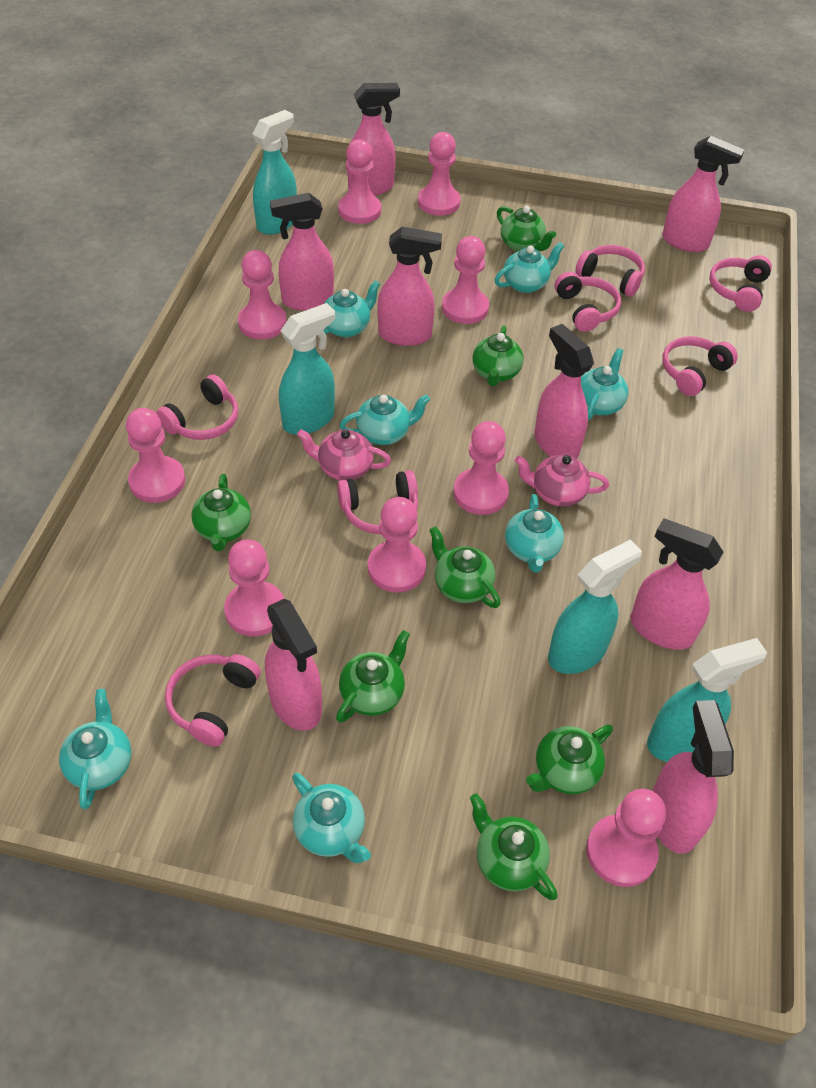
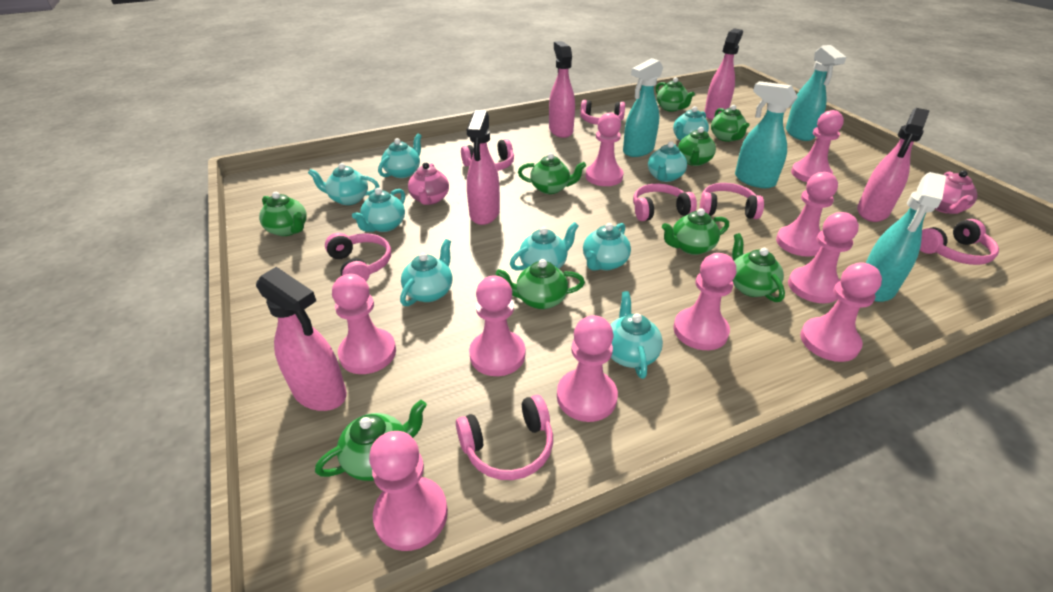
green teapot: 7 -> 9
pink pawn: 9 -> 10
pink spray bottle: 8 -> 5
turquoise teapot: 7 -> 9

